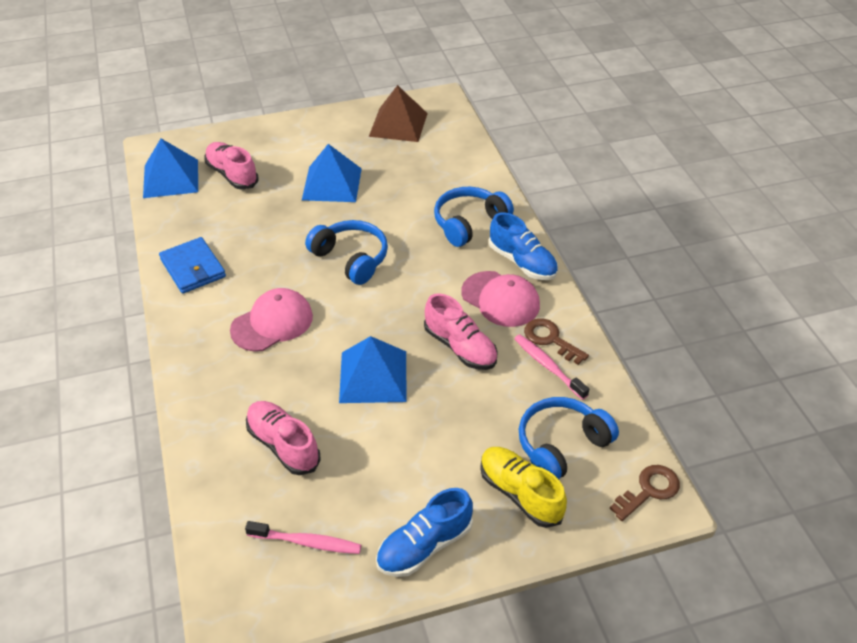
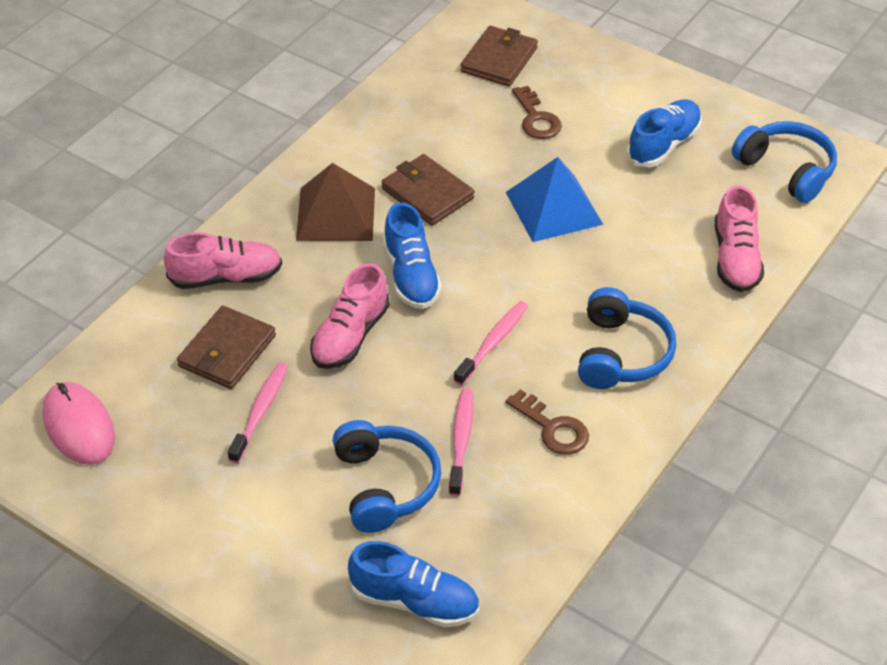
blue pyramid: 3 -> 1
blue shoe: 2 -> 3
blue wallet: 1 -> 0
brown wallet: 0 -> 3
pink cap: 2 -> 0
pink mouse: 0 -> 1
pink toothbrush: 2 -> 3
yellow shoe: 1 -> 0

